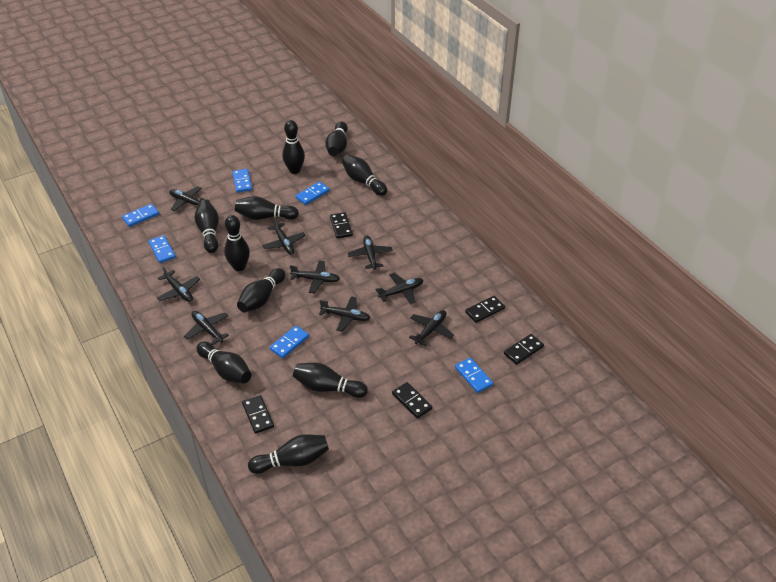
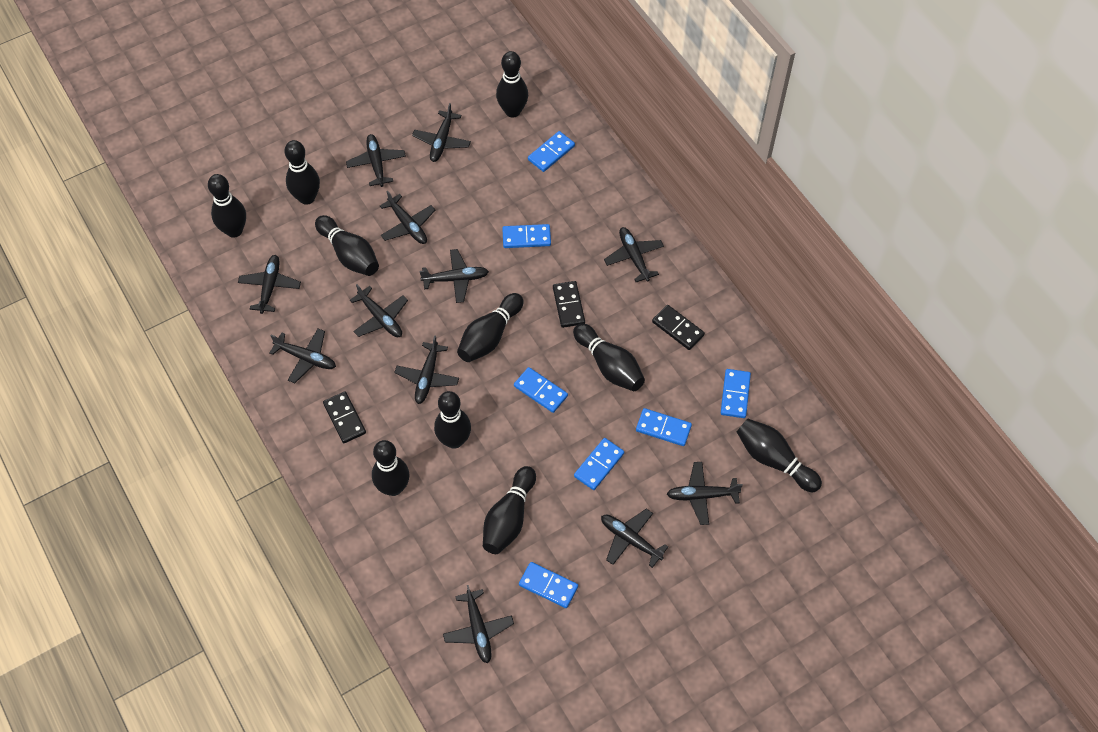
black domino: 5 -> 3
black plane: 9 -> 12
blue domino: 6 -> 7

